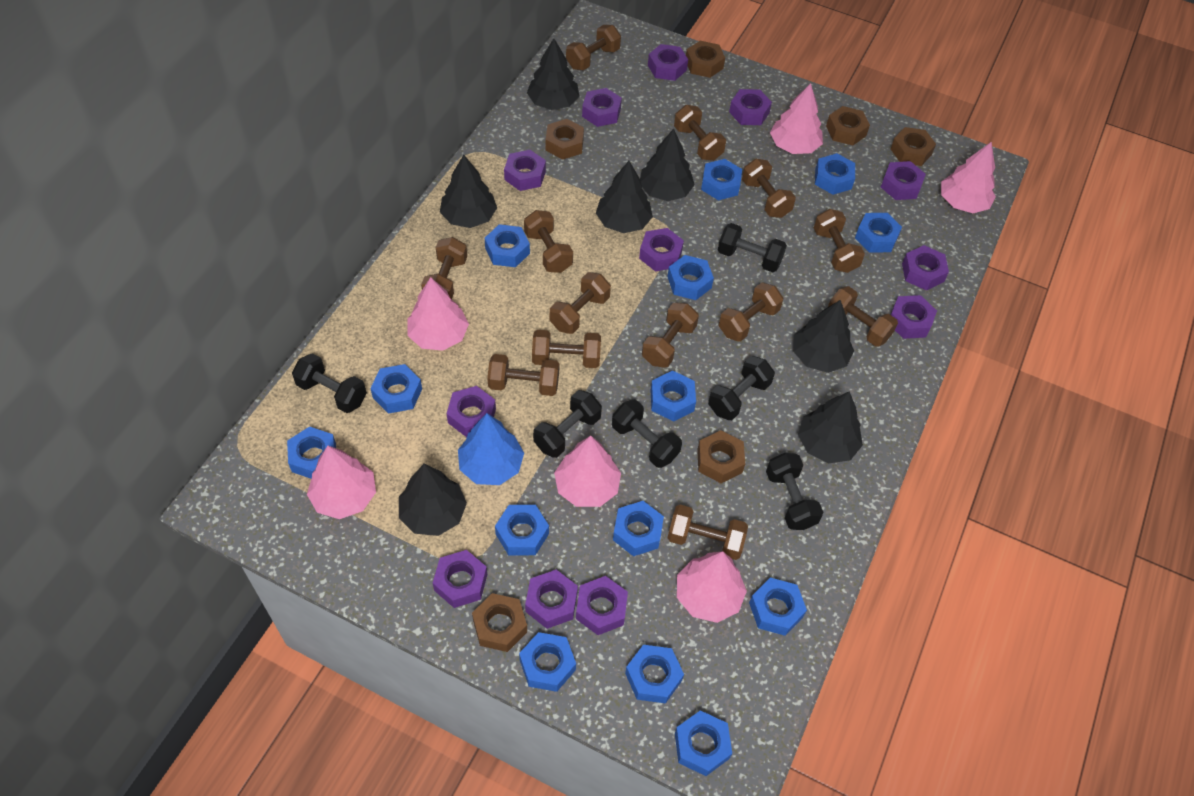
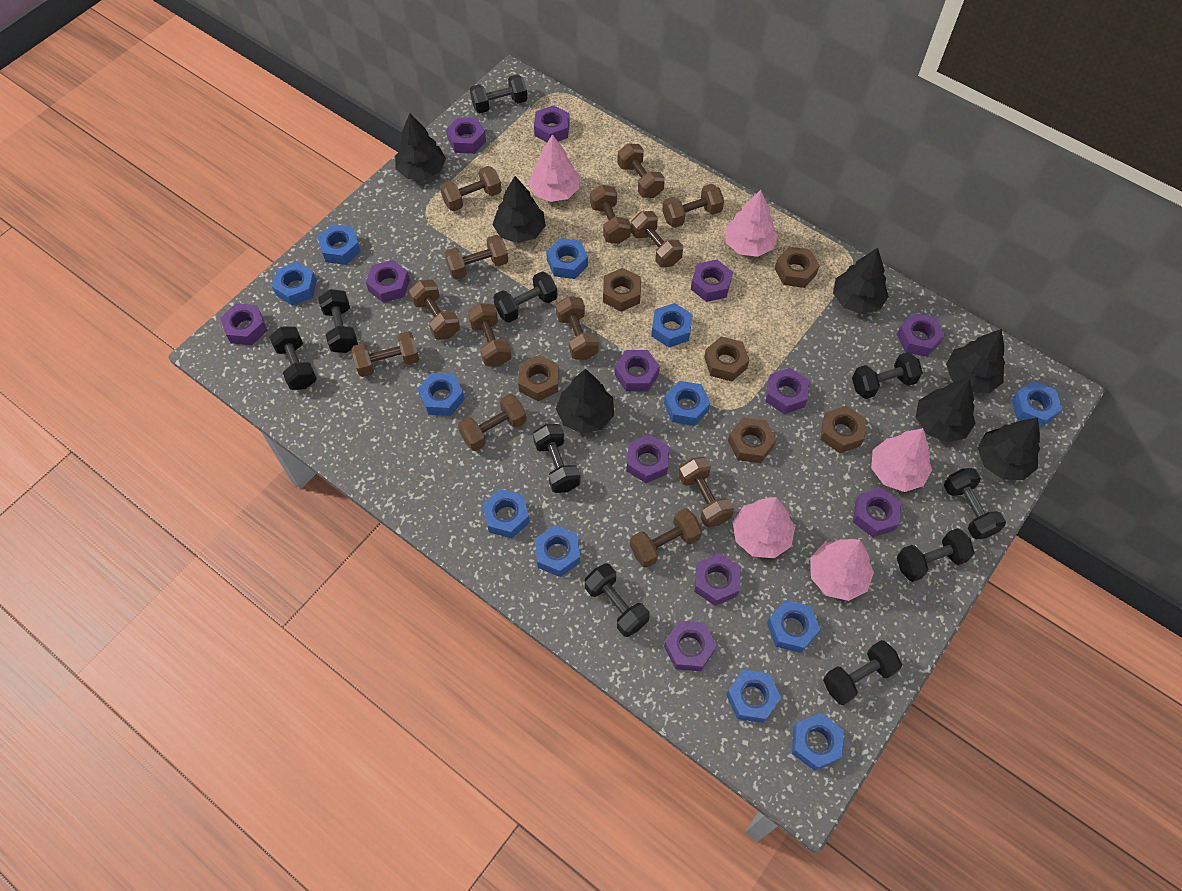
black dumbbell: 6 -> 10
blue nut: 14 -> 12
blue tree: 1 -> 0
pink tree: 6 -> 5

